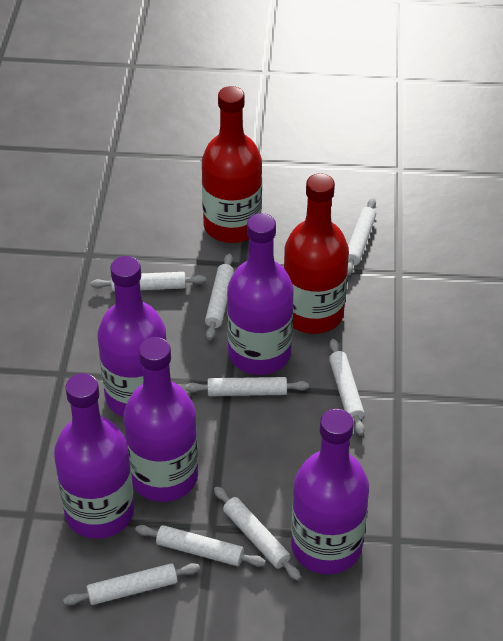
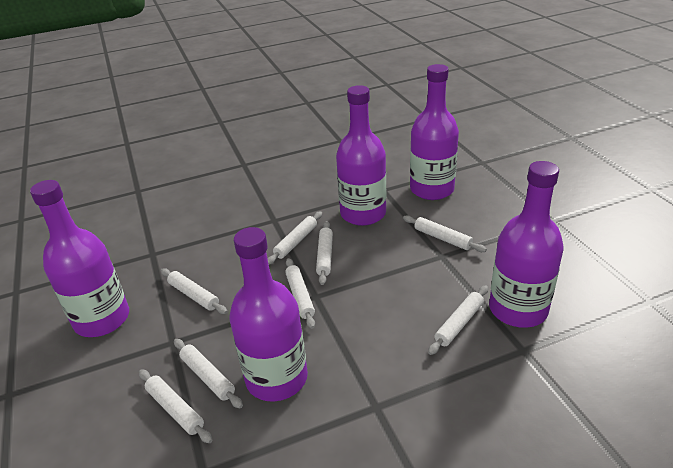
red bottle: 2 -> 0

